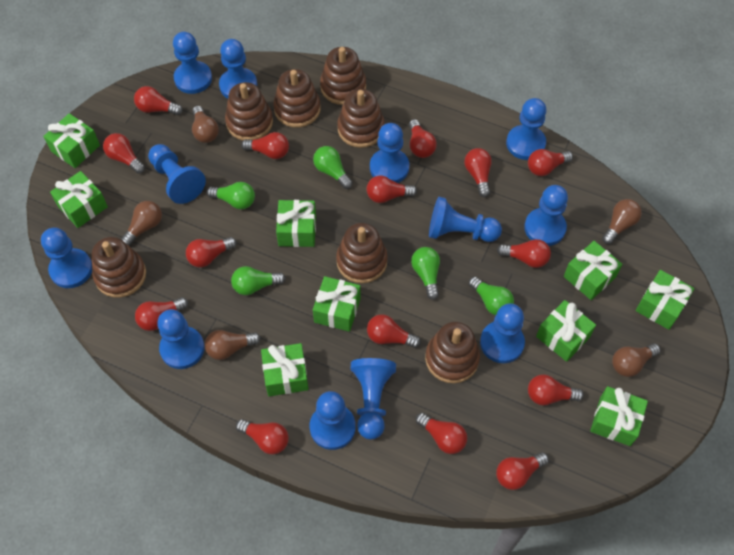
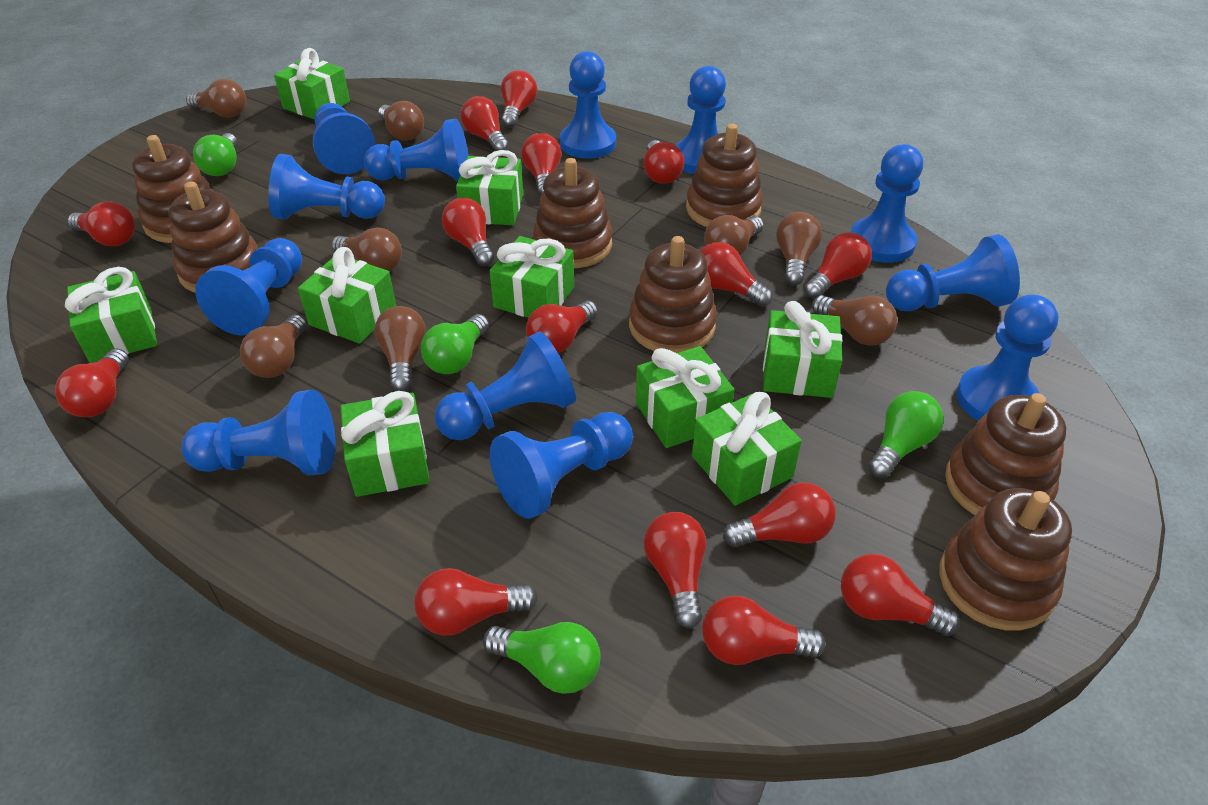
brown light bulb: 5 -> 8
green light bulb: 5 -> 4

